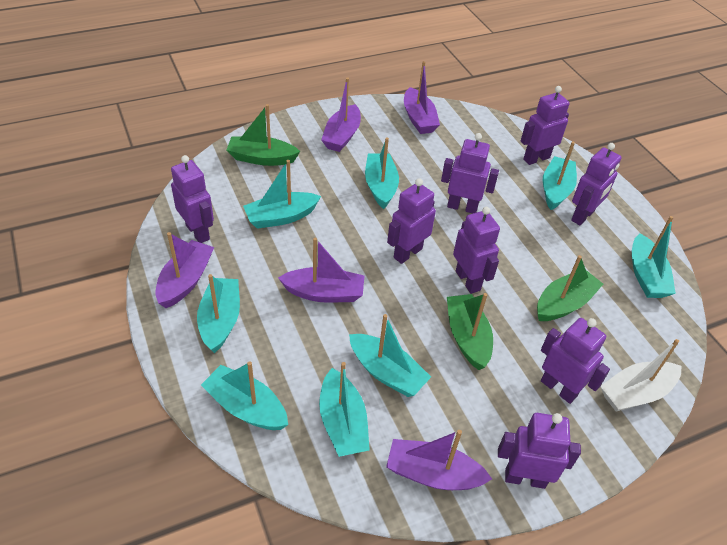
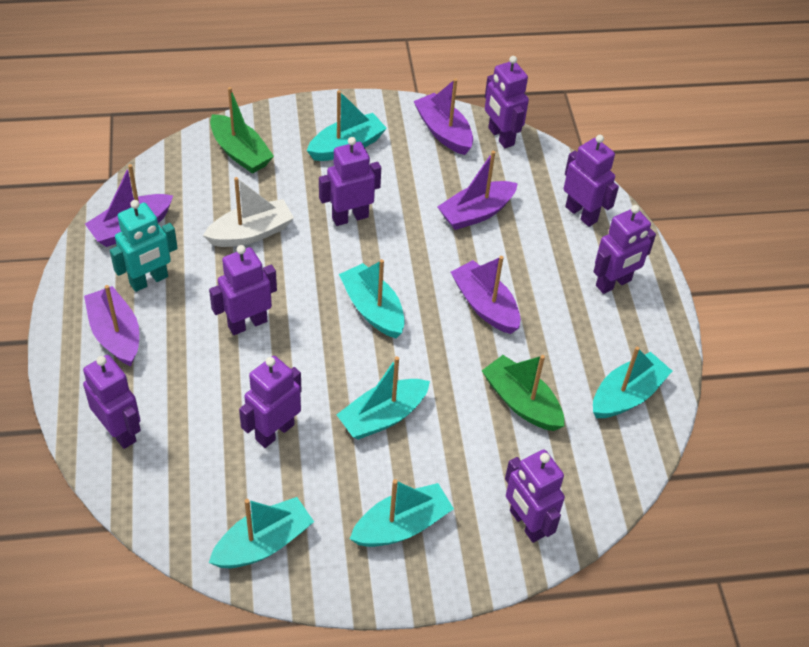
green boat: 3 -> 2
turquoise boat: 8 -> 6
turquoise robot: 0 -> 1

